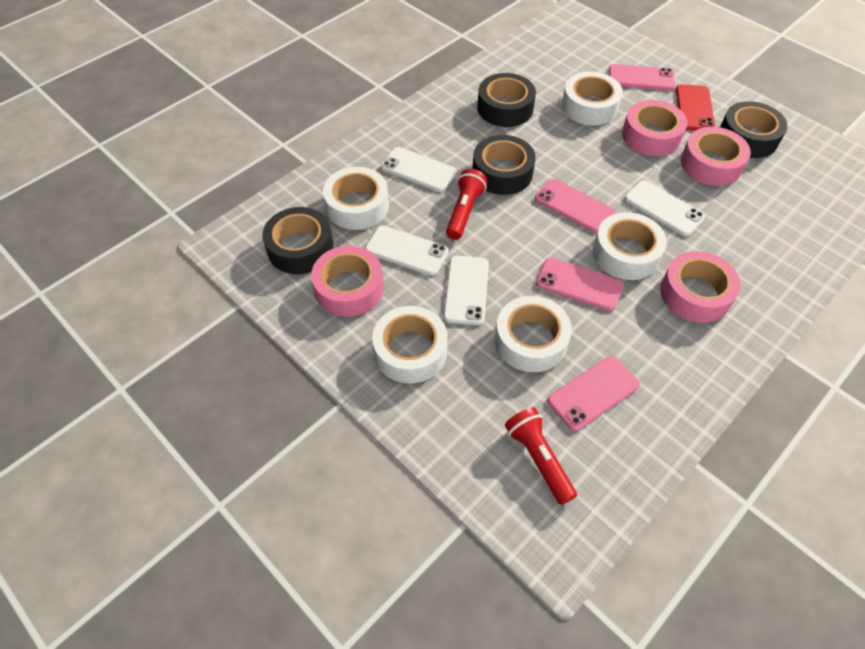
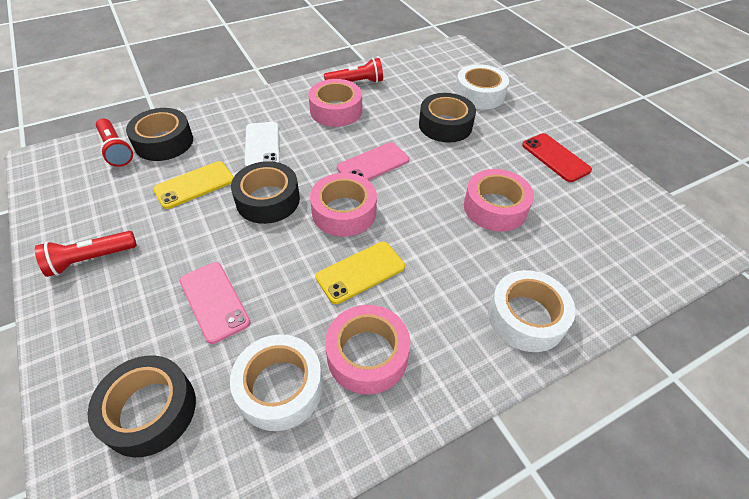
pink phone: 4 -> 2
red flashlight: 2 -> 3
white phone: 4 -> 1
white tape: 5 -> 3
yellow phone: 0 -> 2

